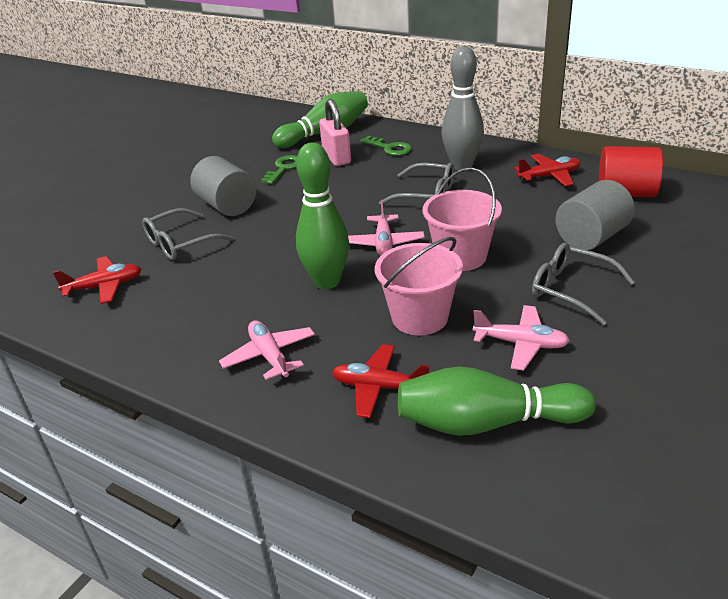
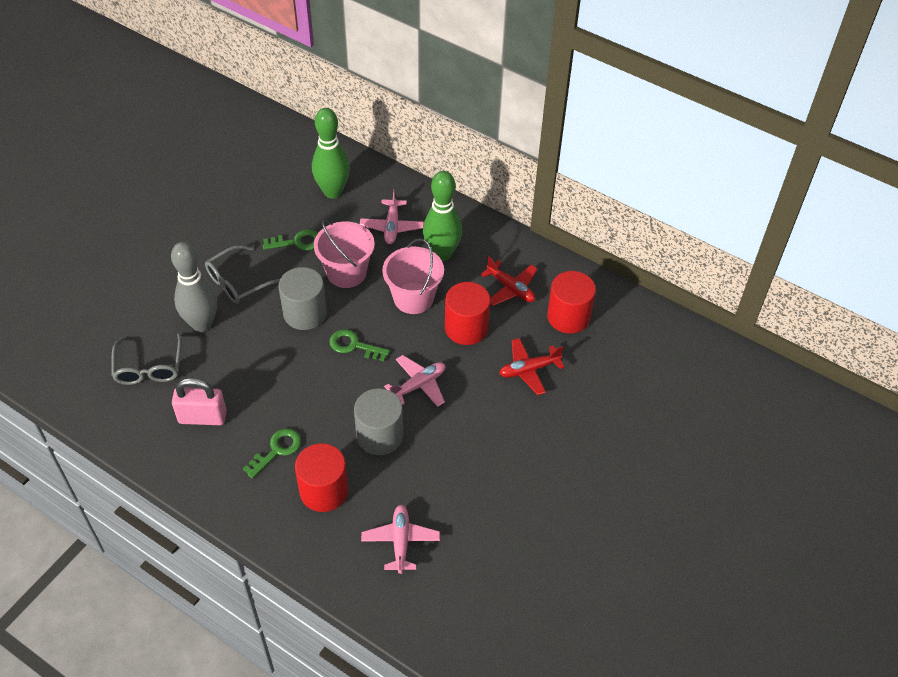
green bowling pin: 3 -> 2
green key: 2 -> 3
grey glasses: 3 -> 2
red cylinder: 1 -> 3
red plane: 3 -> 2

